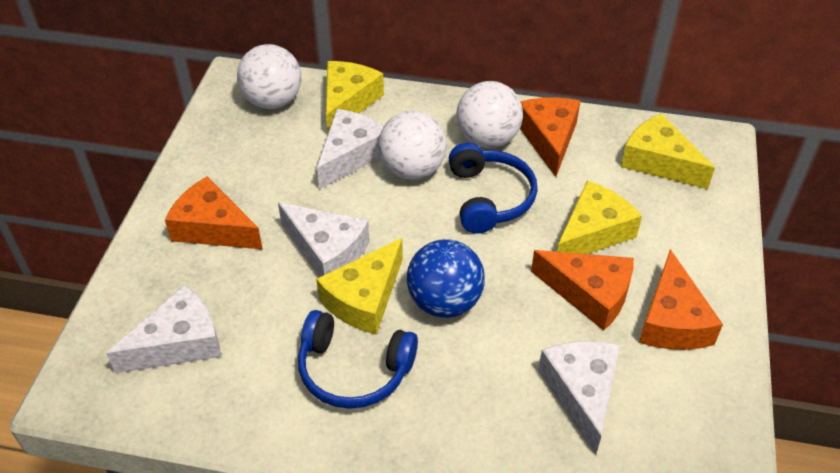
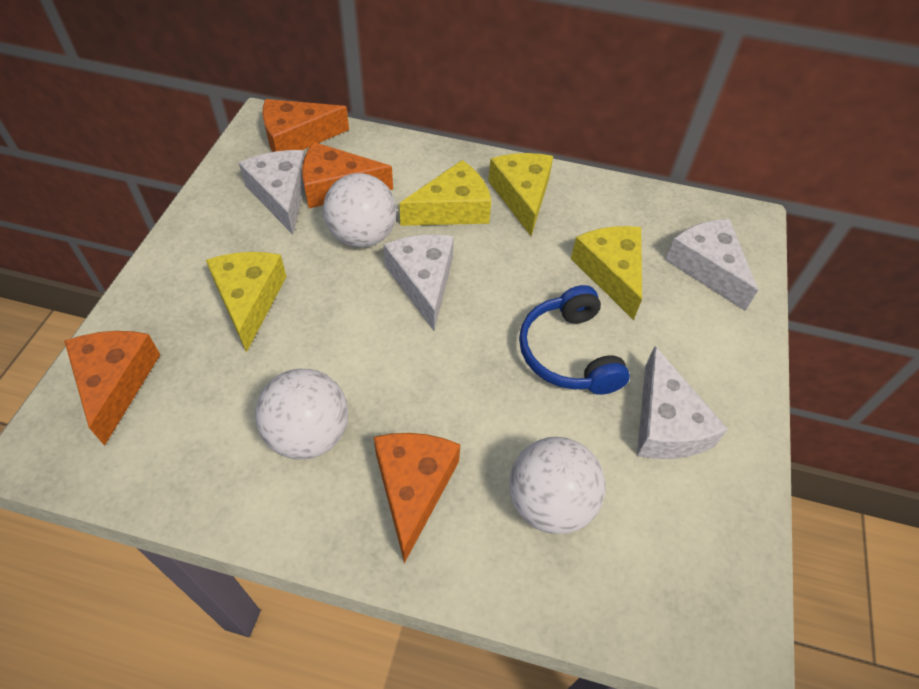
blue ball: 1 -> 0
blue headphones: 2 -> 1

